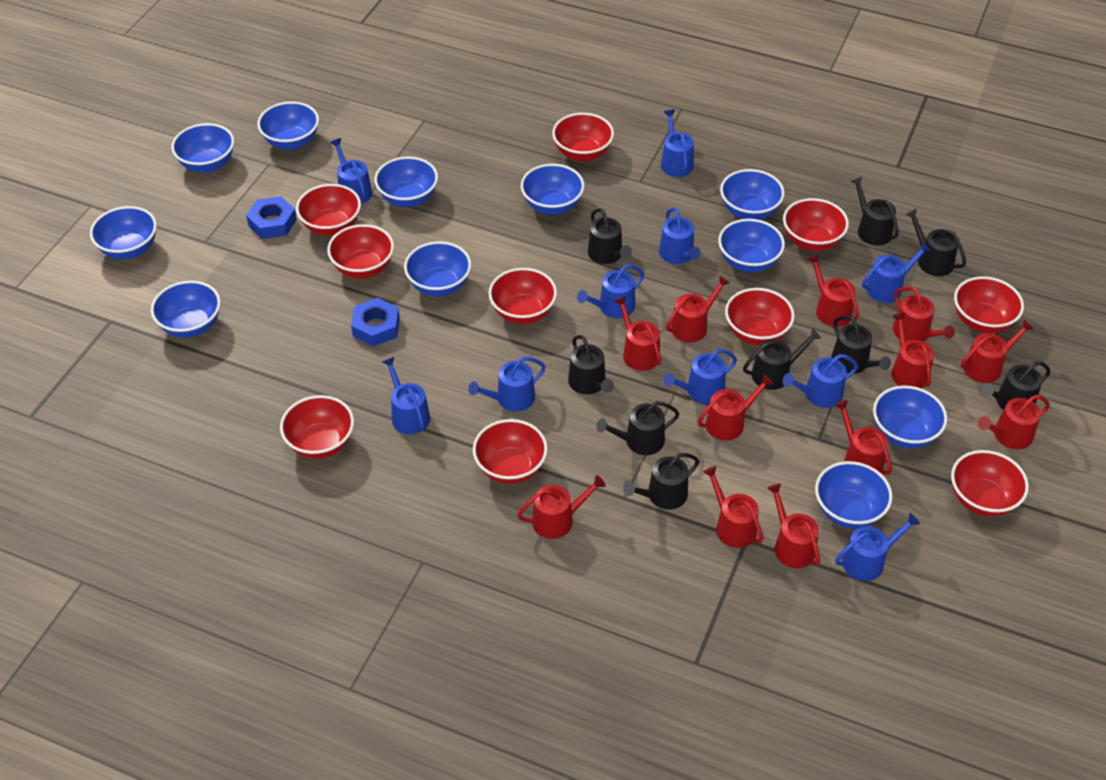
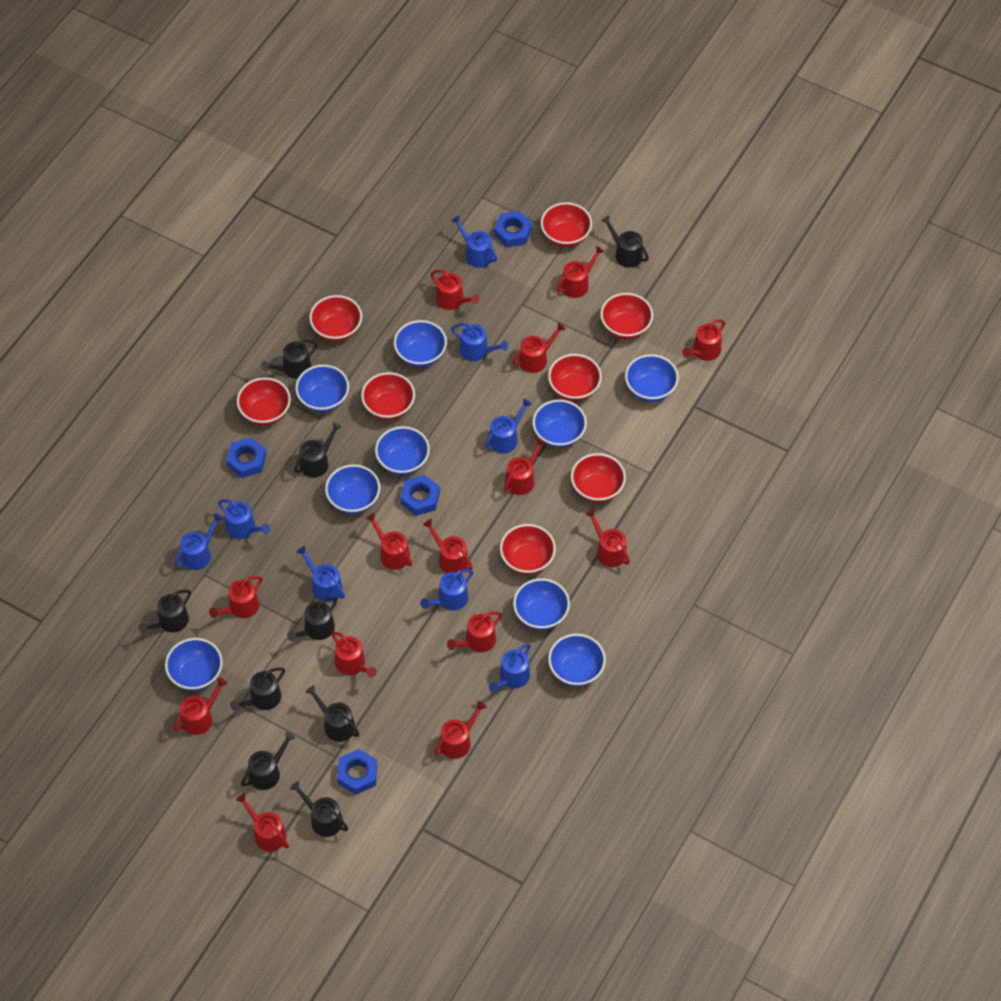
blue bowl: 11 -> 9
blue nut: 2 -> 4
blue watering can: 10 -> 8
red bowl: 10 -> 8
red watering can: 12 -> 14

